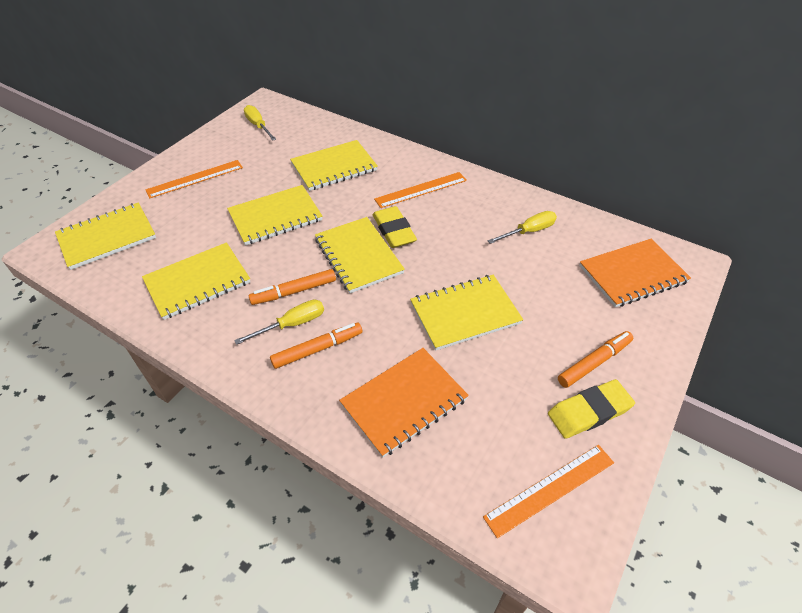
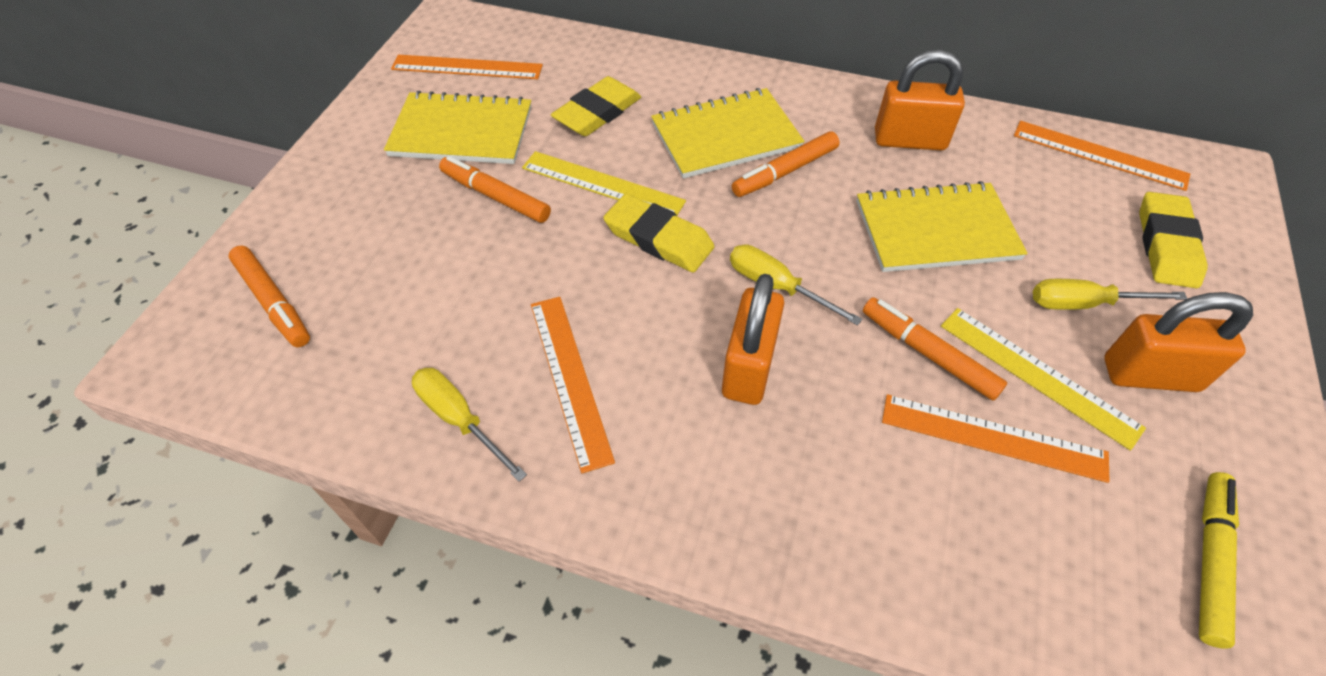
orange marker: 3 -> 4
orange notebook: 2 -> 0
orange padlock: 0 -> 3
orange ruler: 3 -> 4
yellow eraser: 2 -> 3
yellow marker: 0 -> 1
yellow notebook: 6 -> 3
yellow ruler: 0 -> 2

